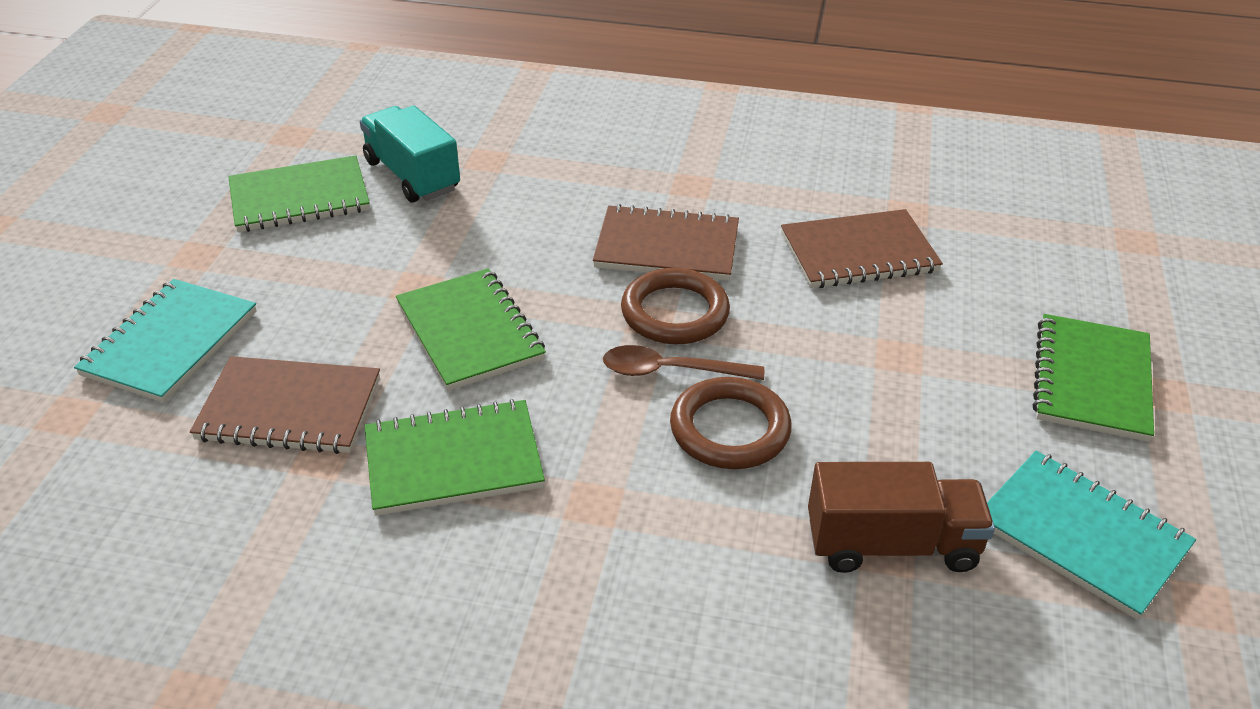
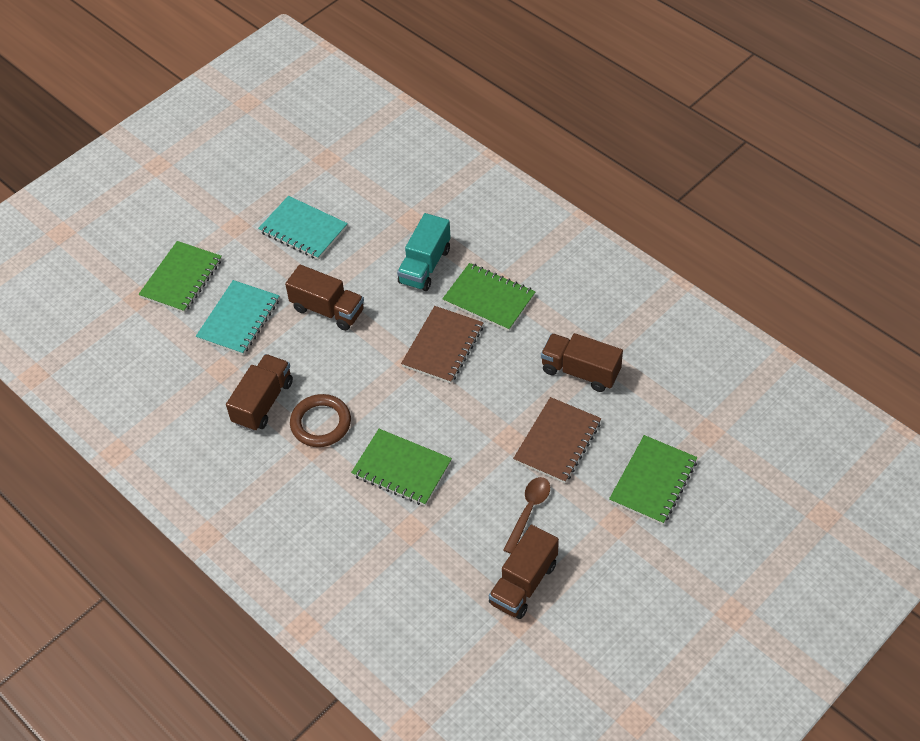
brown notebook: 3 -> 2
brown ring: 2 -> 1
brown truck: 1 -> 4

